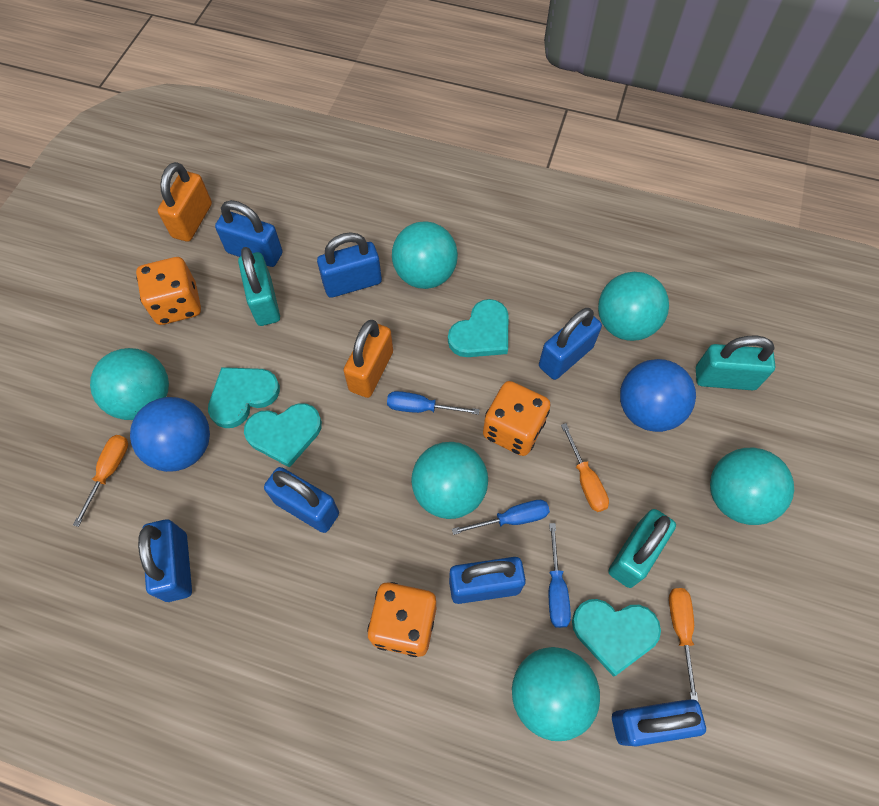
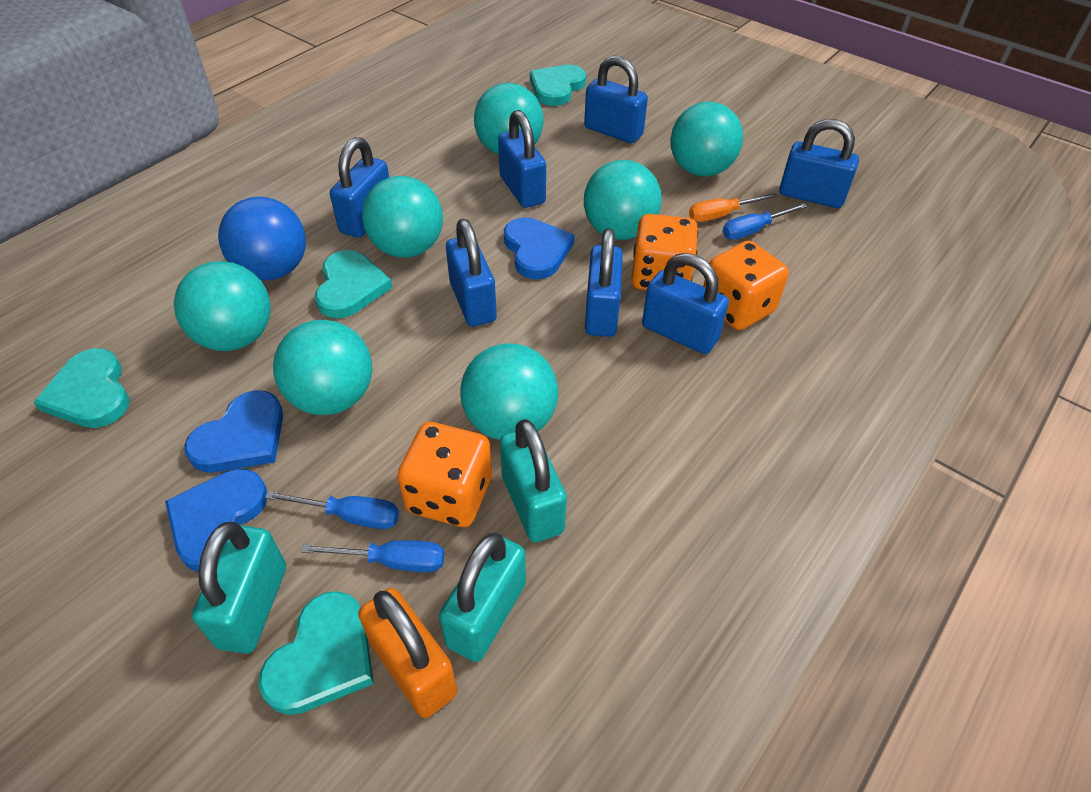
blue ball: 2 -> 1
blue heart: 0 -> 3
orange padlock: 2 -> 1
orange screwdriver: 3 -> 1
turquoise ball: 6 -> 7

